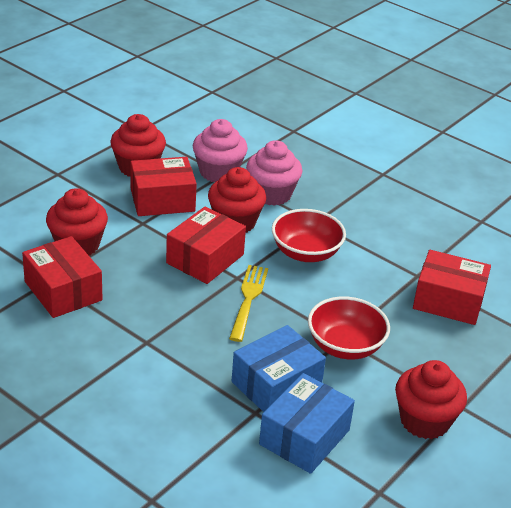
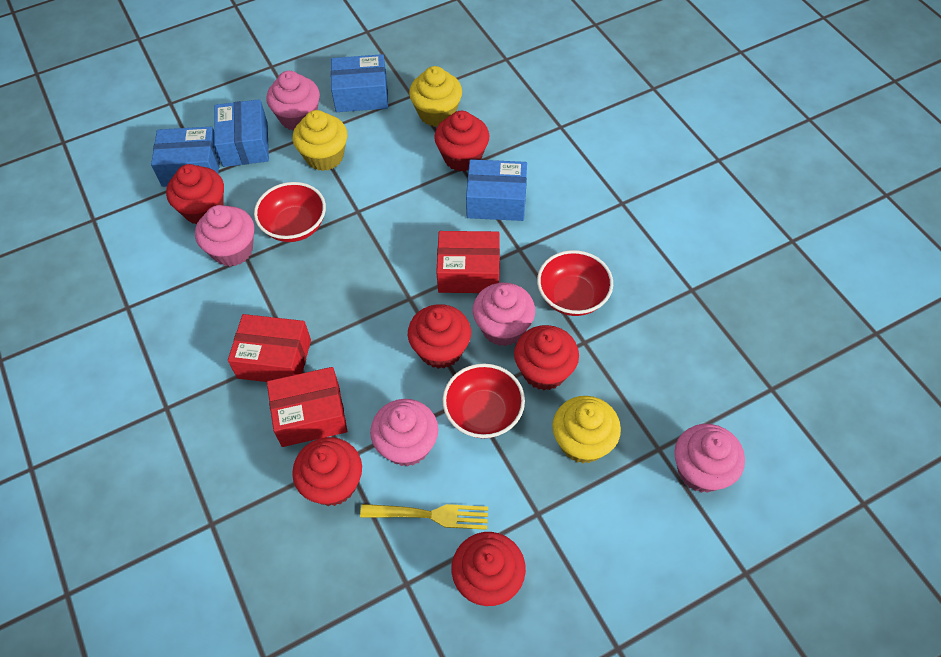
blue box: 2 -> 4
pink cupcake: 2 -> 5
red bowl: 2 -> 3
red box: 4 -> 3
red cupcake: 4 -> 6
yellow cupcake: 0 -> 3

